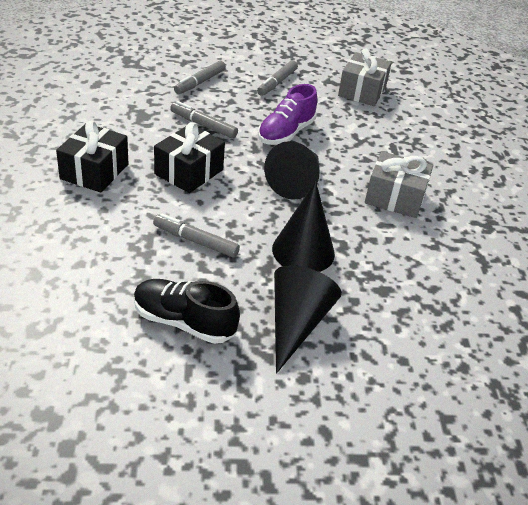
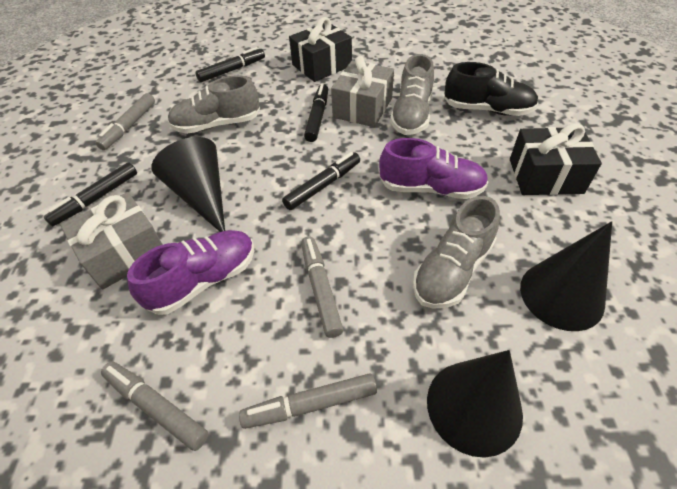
black marker: 0 -> 4
grey shoe: 0 -> 3
purple shoe: 1 -> 2

